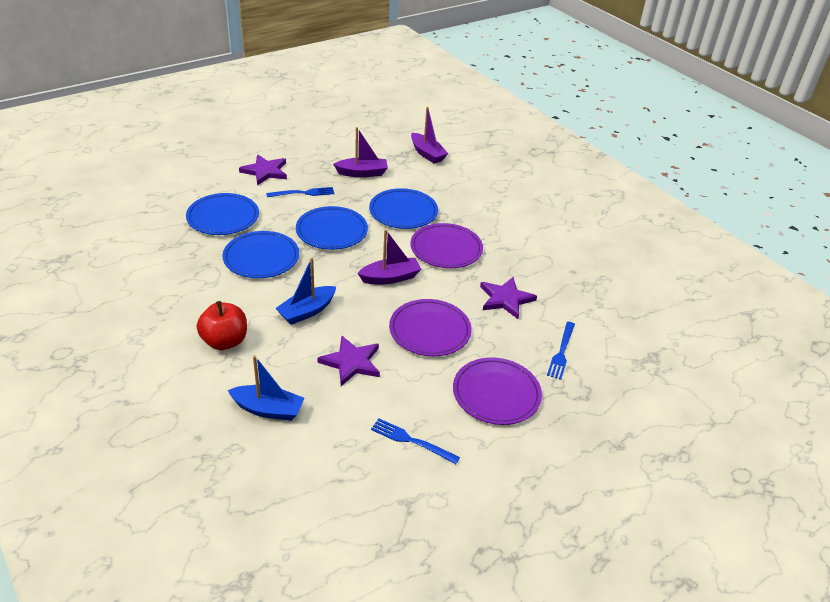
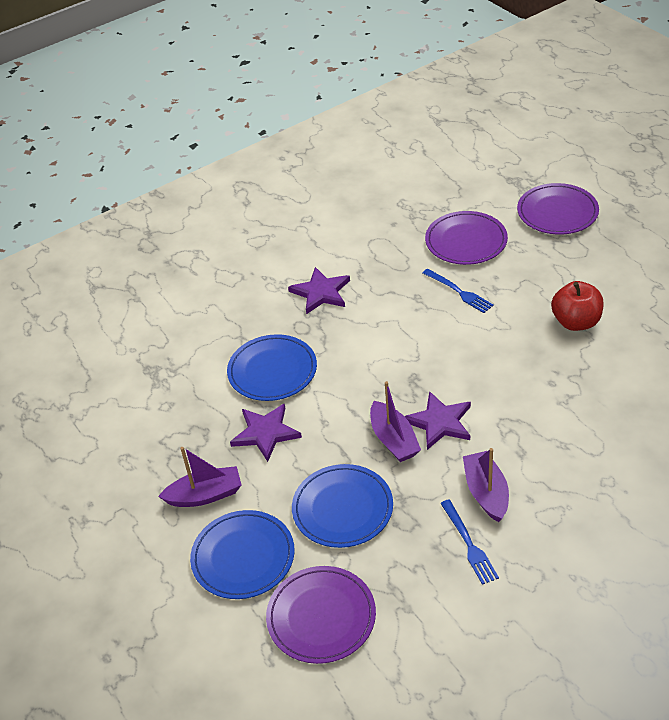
blue boat: 2 -> 0
blue fork: 3 -> 2
blue plate: 4 -> 3

